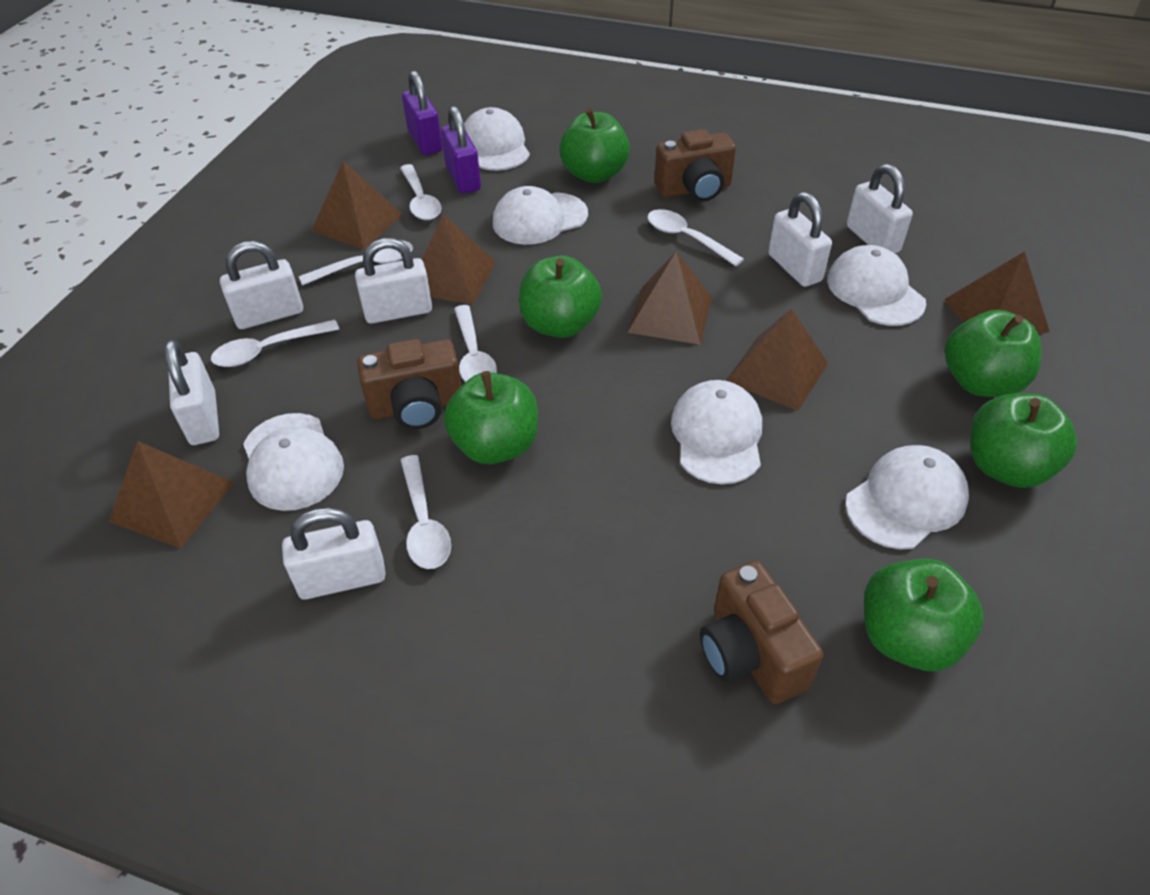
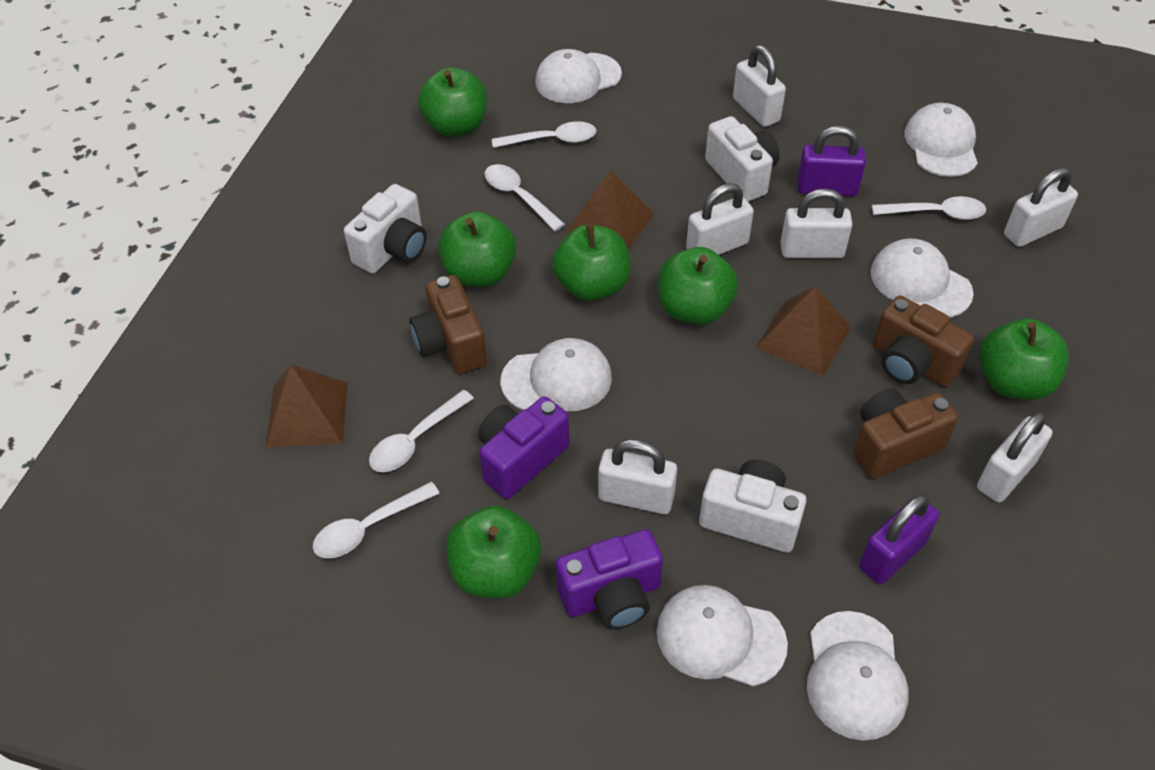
brown pyramid: 6 -> 3
purple camera: 0 -> 2
white camera: 0 -> 3
white spoon: 6 -> 5

